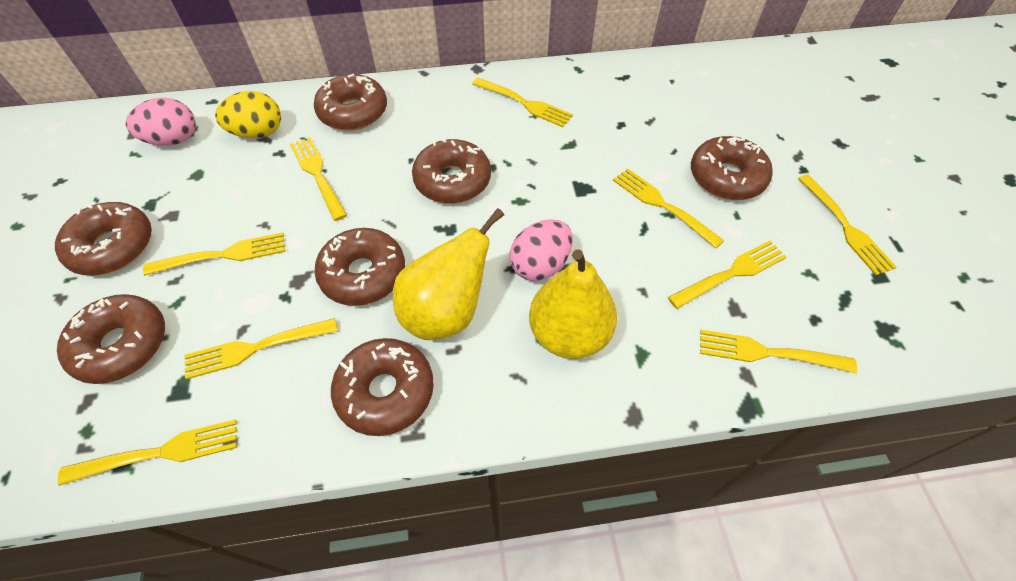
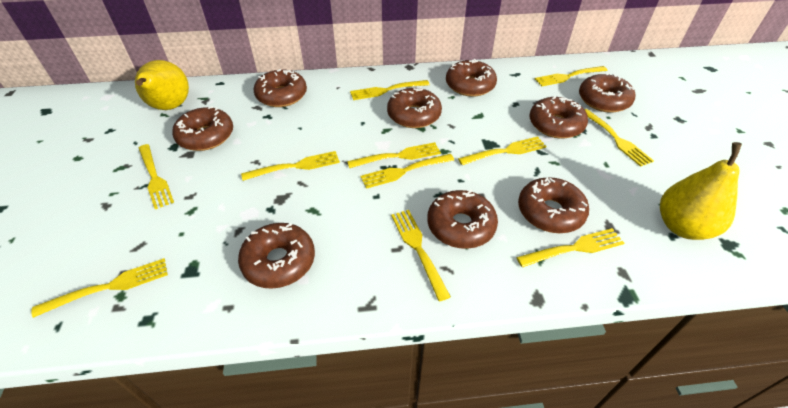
brown donut: 7 -> 9
pink egg: 2 -> 0
yellow egg: 1 -> 0
yellow fork: 9 -> 11

